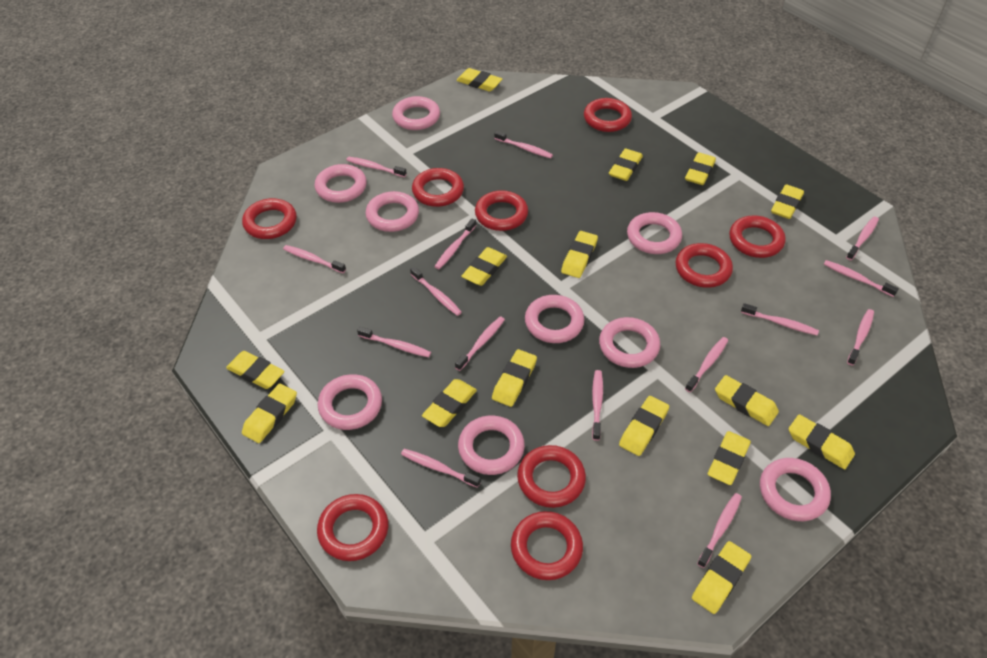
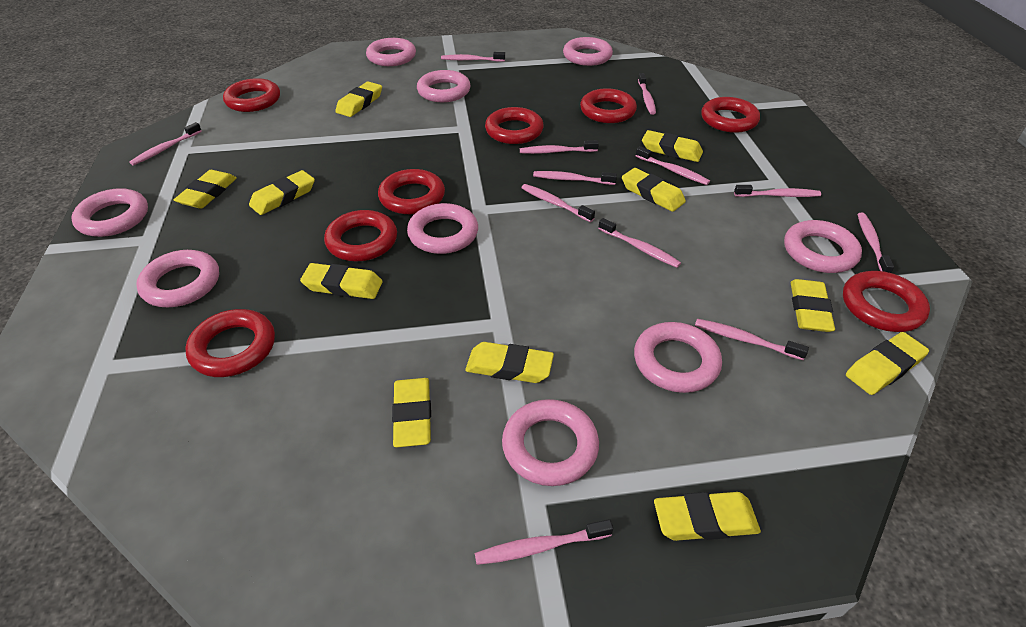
pink toothbrush: 15 -> 12
red ring: 9 -> 8
yellow eraser: 15 -> 11

